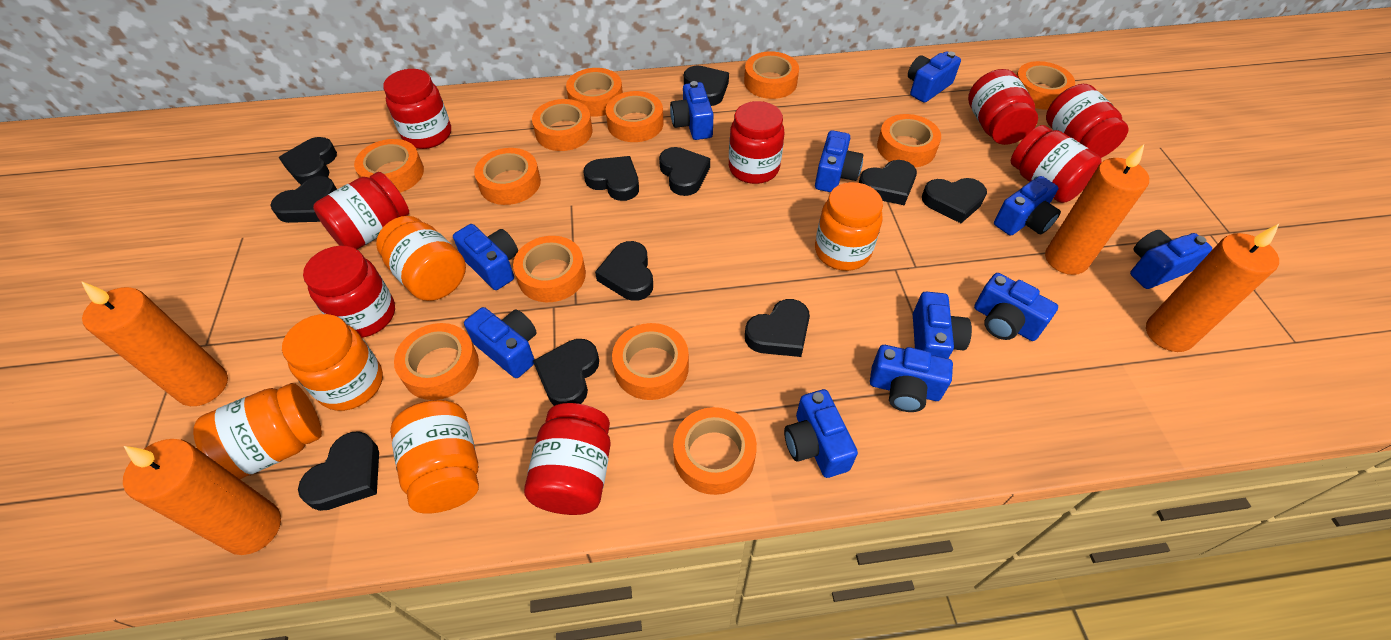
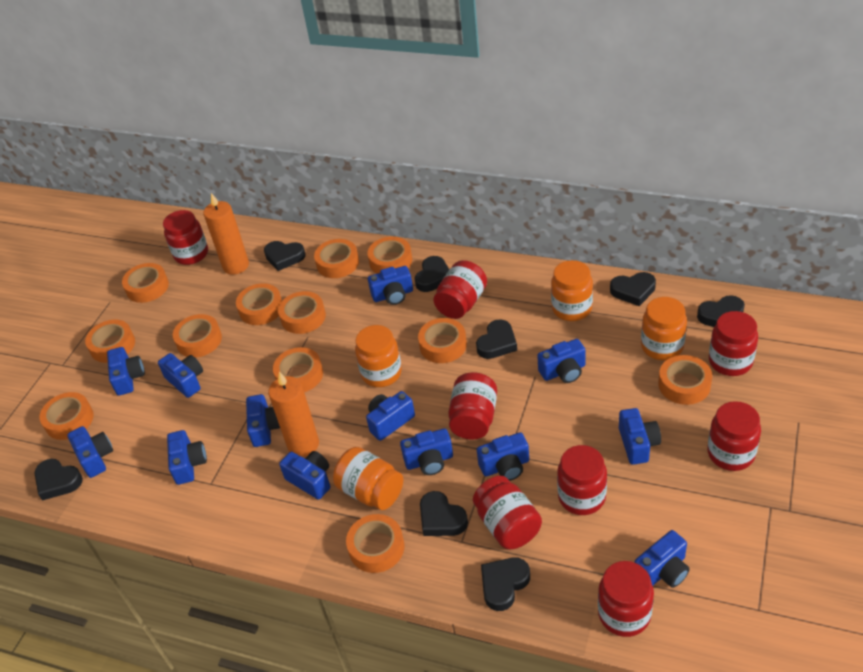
black heart: 11 -> 8
blue camera: 11 -> 13
orange candle: 4 -> 2
orange jar: 5 -> 4

